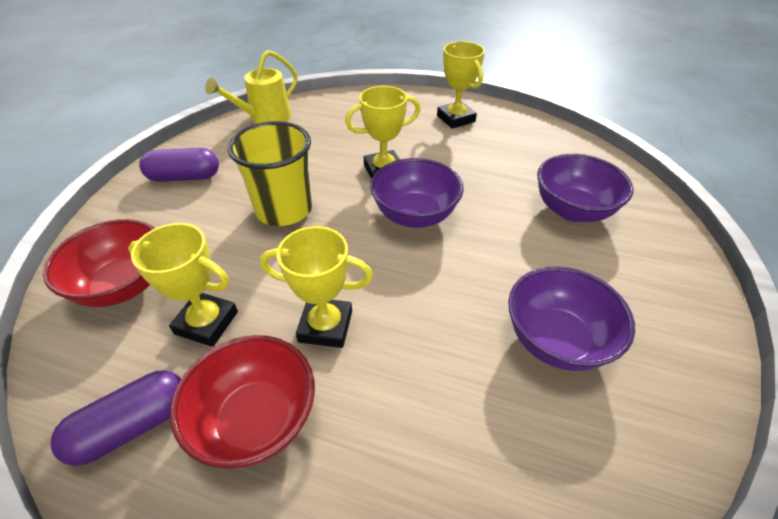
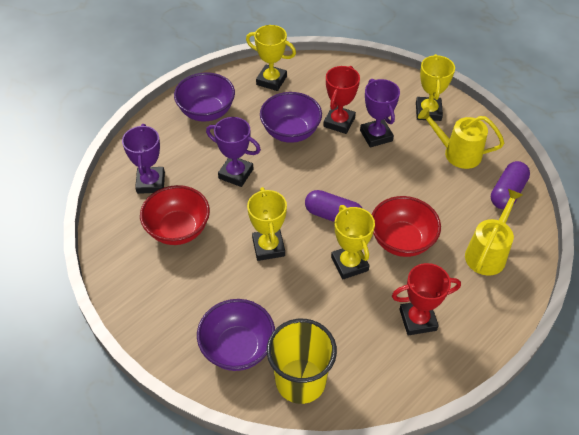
purple trophy: 0 -> 3
red trophy: 0 -> 2
yellow watering can: 1 -> 2

